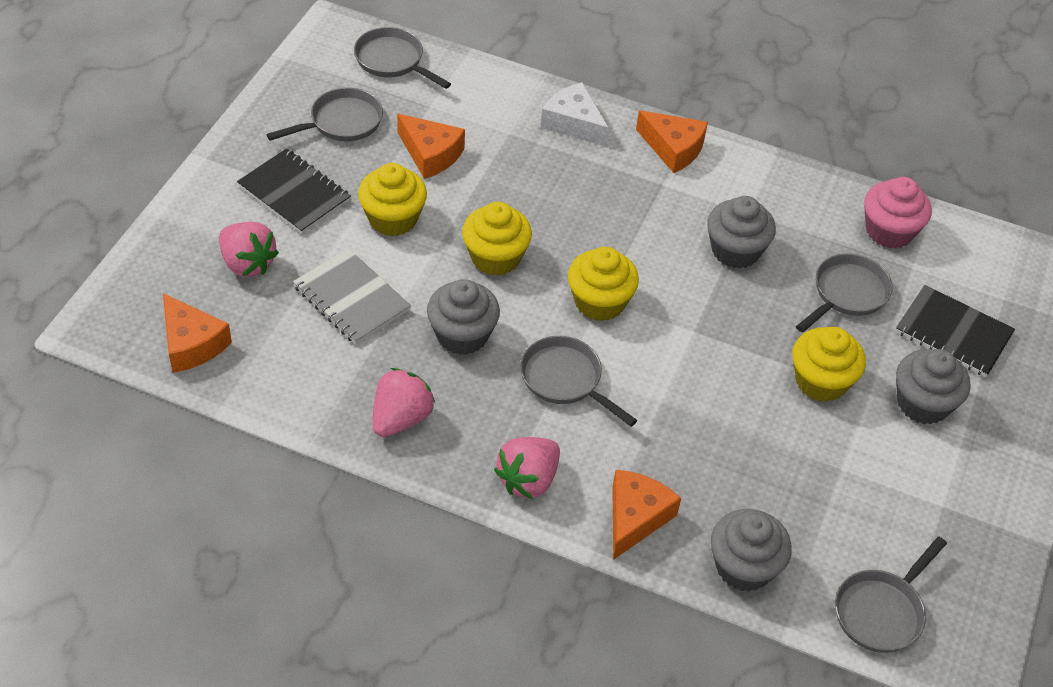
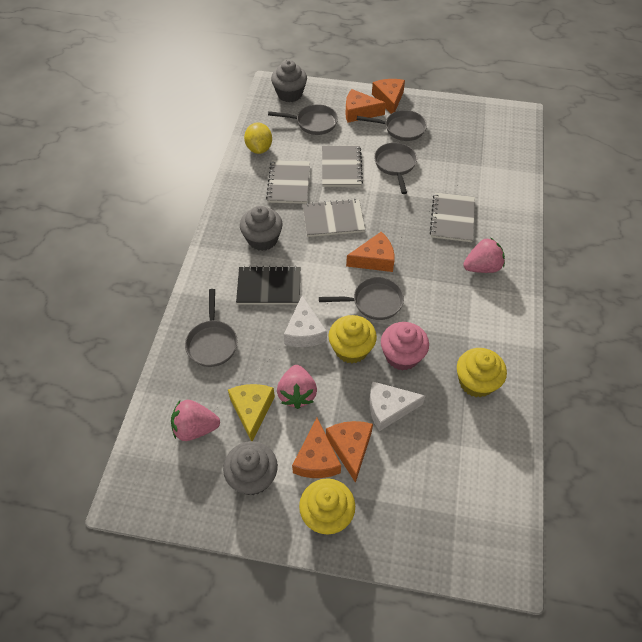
black notebook: 2 -> 1
grey cupcake: 4 -> 3
grey notebook: 1 -> 4
orange cheese: 4 -> 5
white cheese: 1 -> 2
yellow cheese: 0 -> 1
yellow cupcake: 4 -> 3
yellow lemon: 0 -> 1

